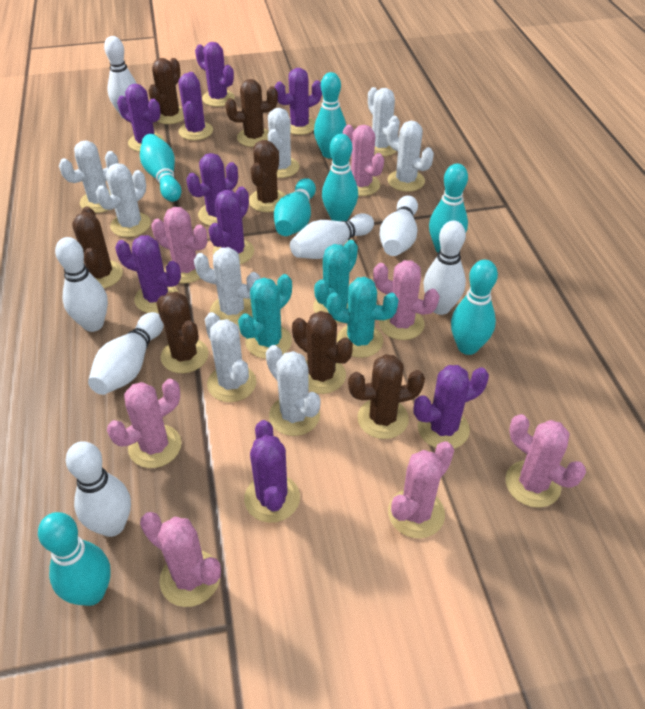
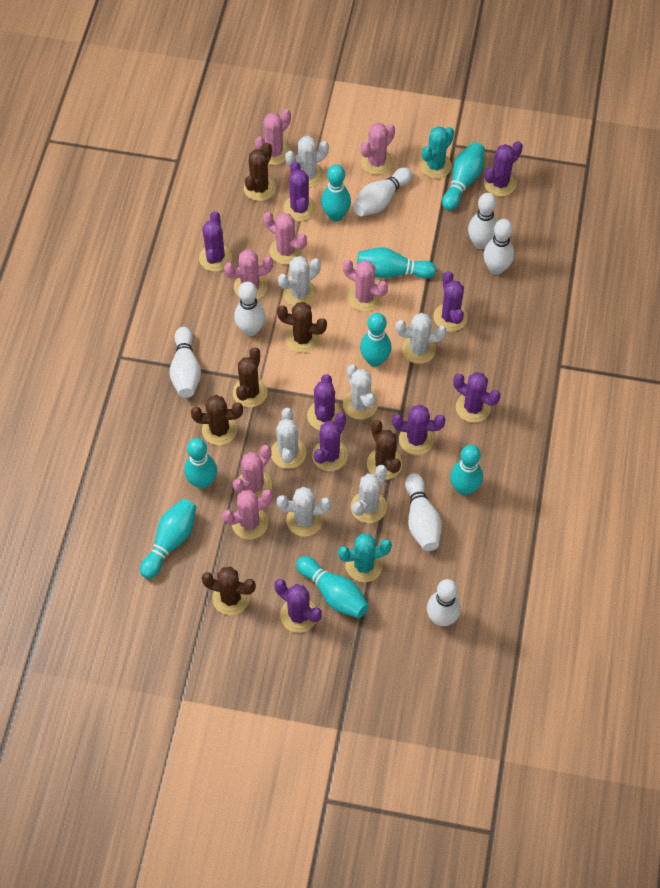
brown cactus: 7 -> 6
turquoise bowling pin: 7 -> 8
turquoise cactus: 3 -> 2
white cactus: 8 -> 7

